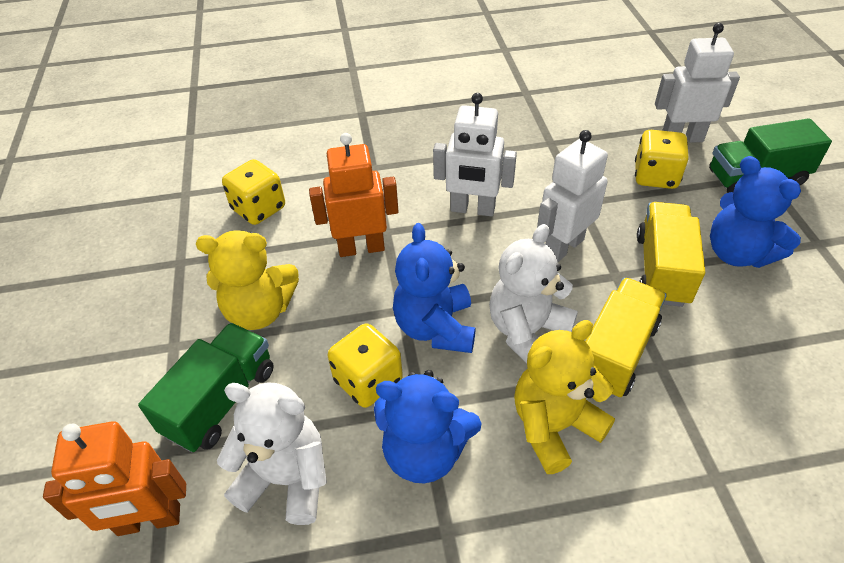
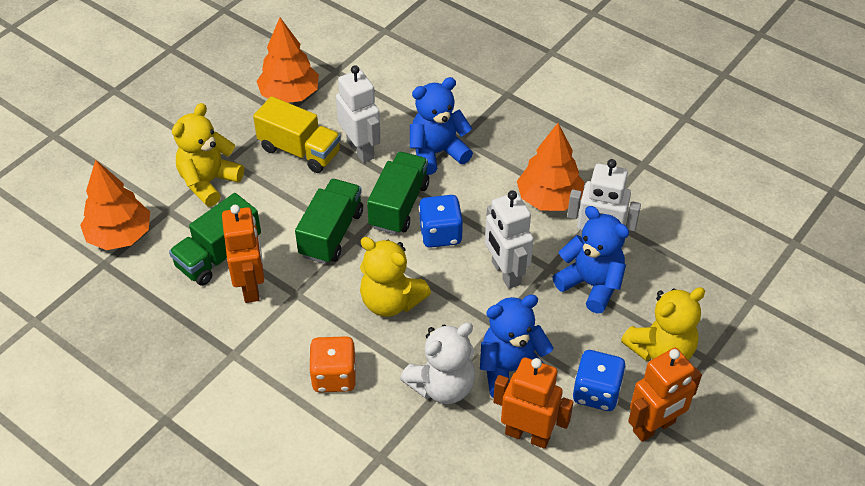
blue dice: 0 -> 2
green truck: 2 -> 3
orange dice: 0 -> 1
orange robot: 2 -> 3
orange tree: 0 -> 3
white teddy bear: 2 -> 1
yellow dice: 3 -> 0
yellow teddy bear: 2 -> 3
yellow truck: 2 -> 1

